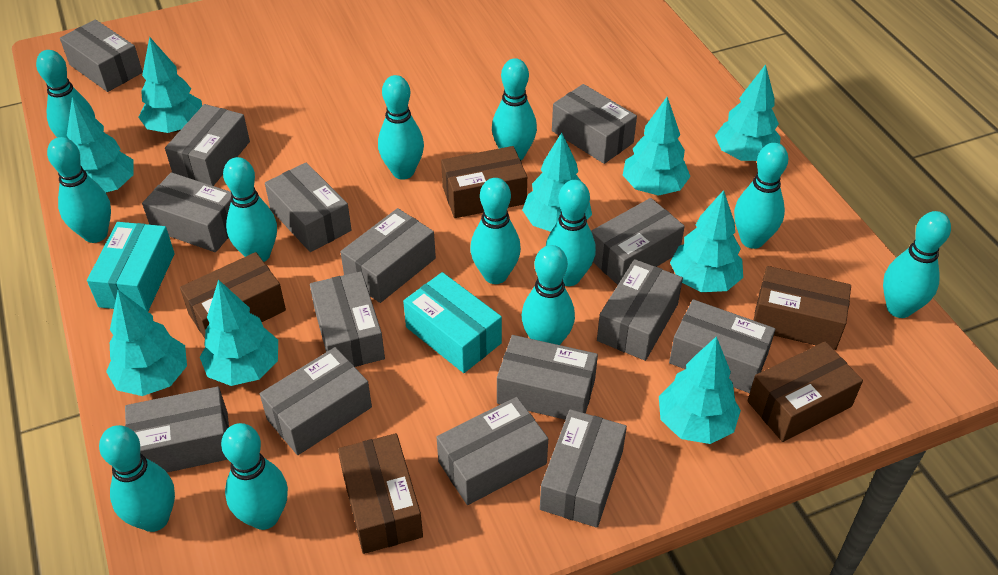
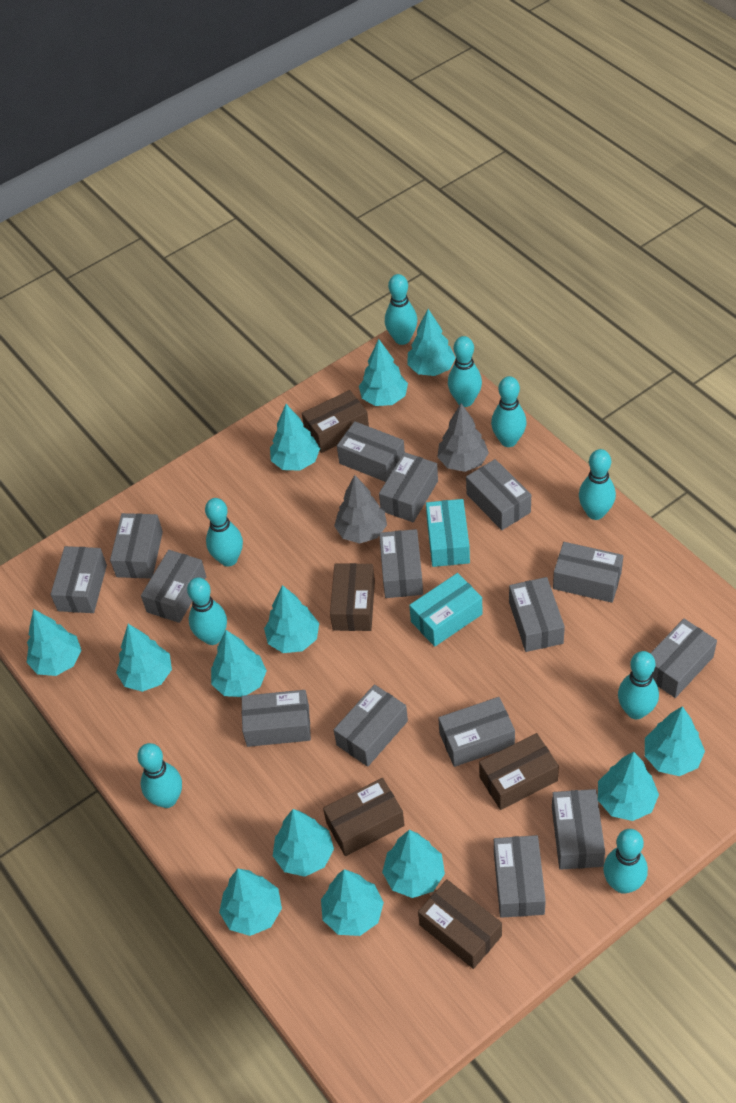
grey tree: 0 -> 2
turquoise bowling pin: 12 -> 9
turquoise tree: 9 -> 13

